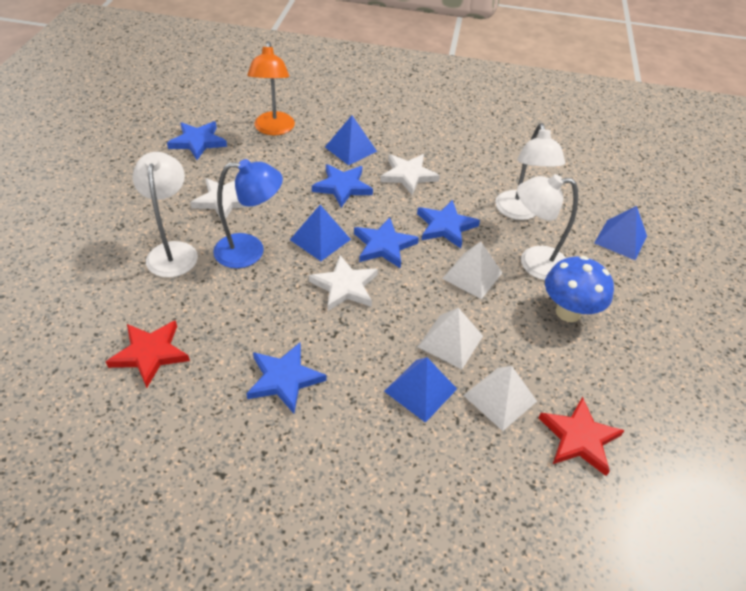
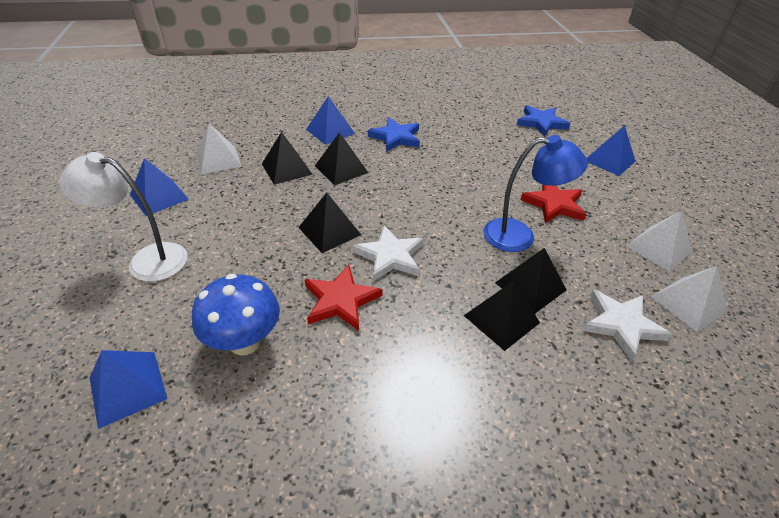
black pyramid: 0 -> 5
blue star: 5 -> 2
orange lamp: 1 -> 0
white lamp: 3 -> 1
white star: 3 -> 2

